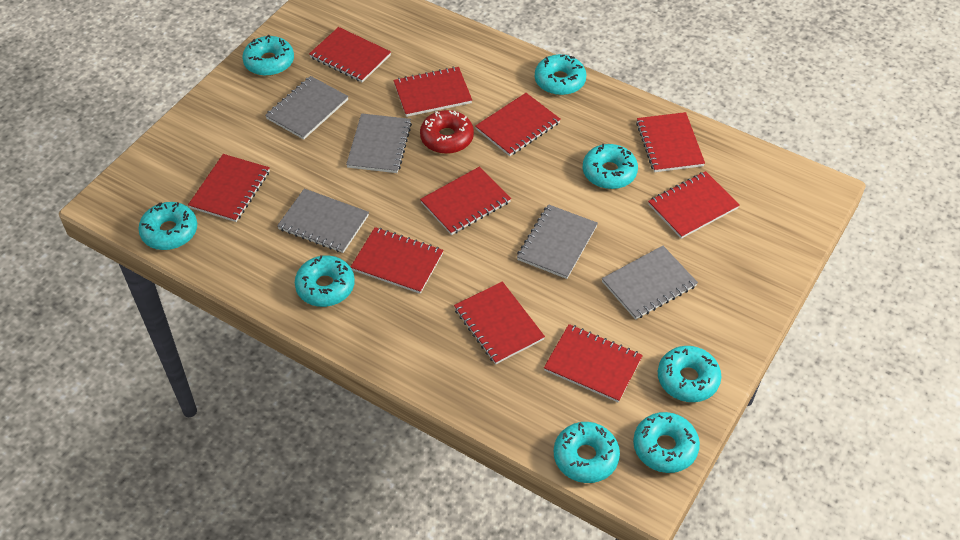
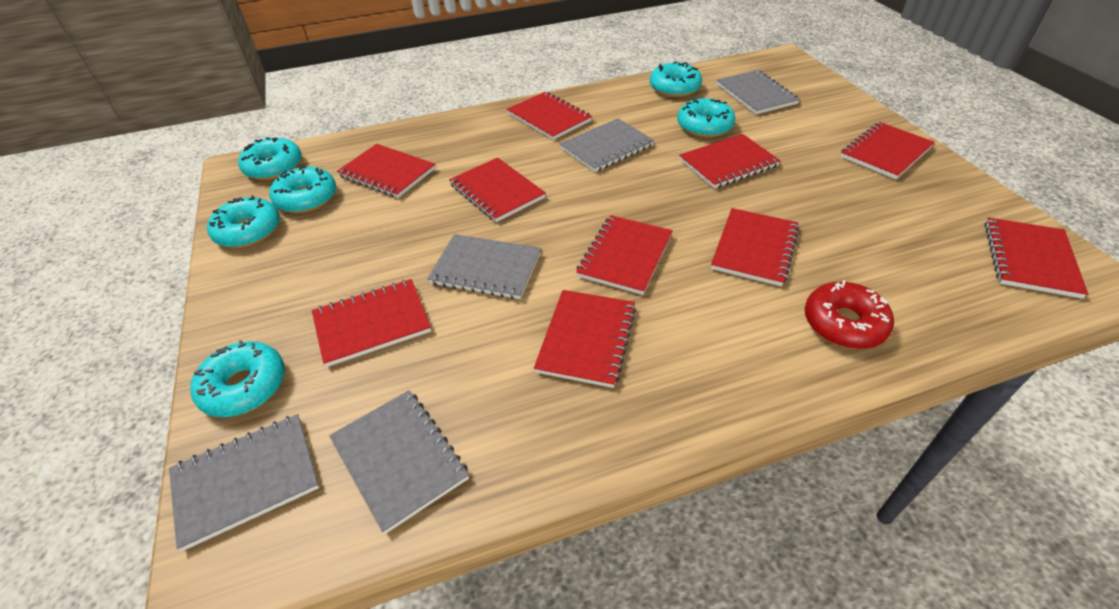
turquoise donut: 8 -> 6

